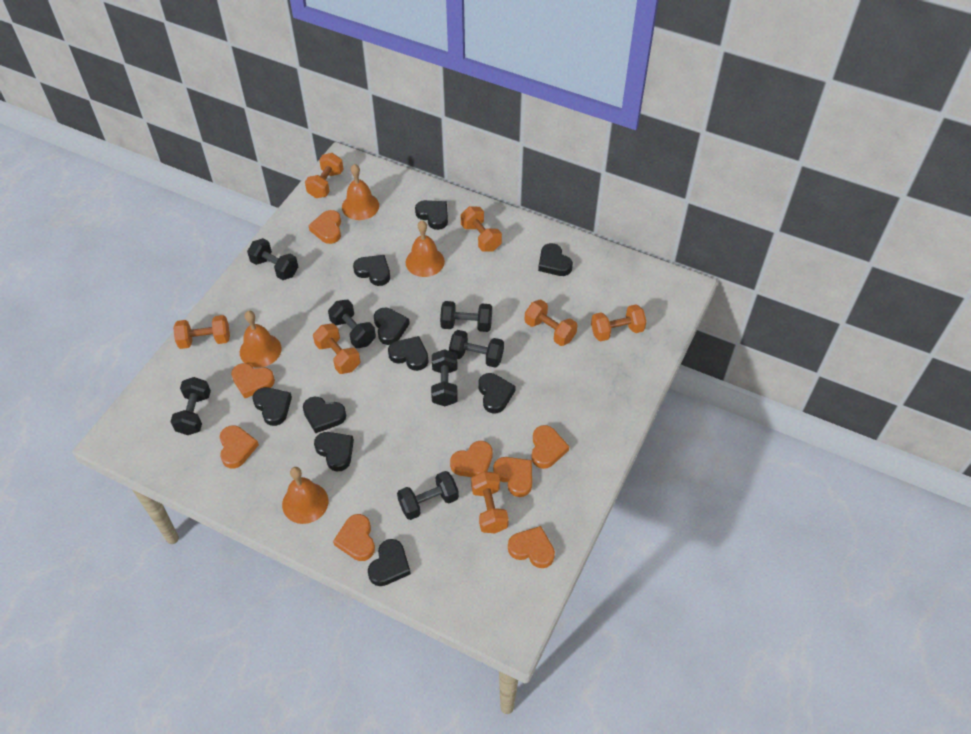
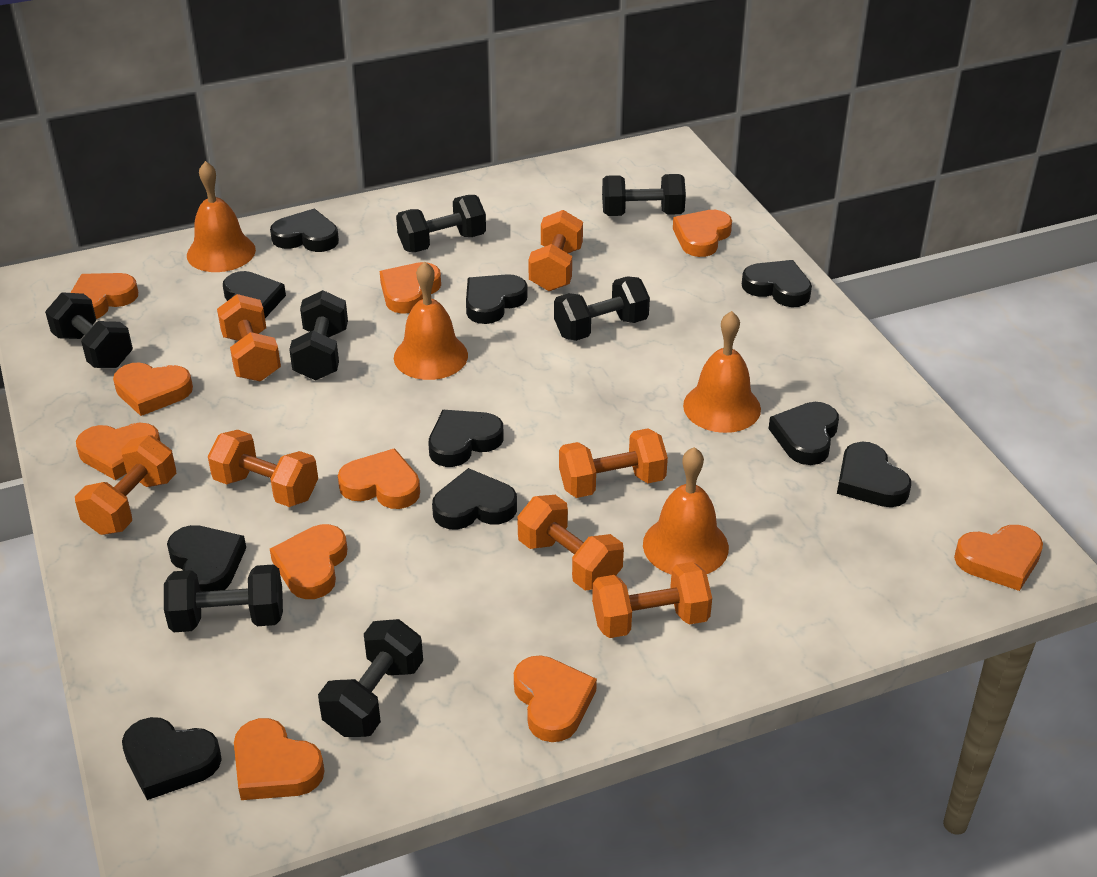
orange heart: 8 -> 10

